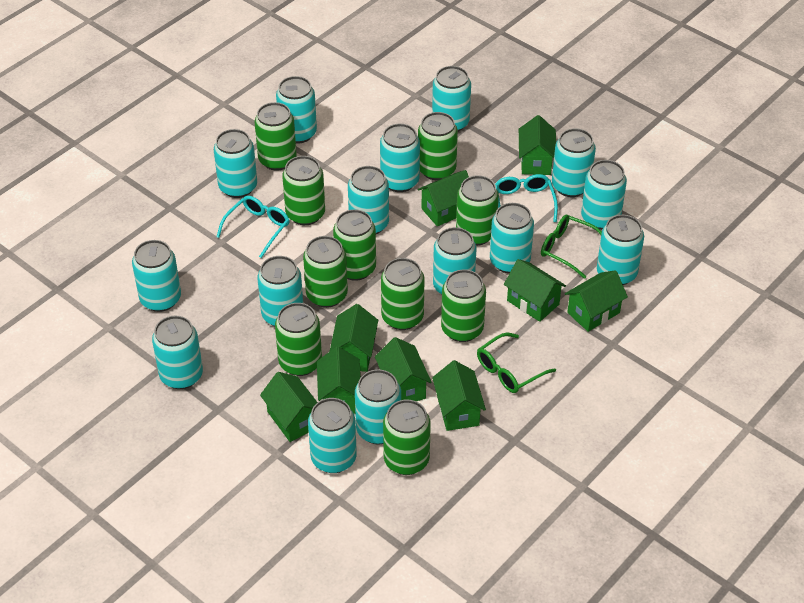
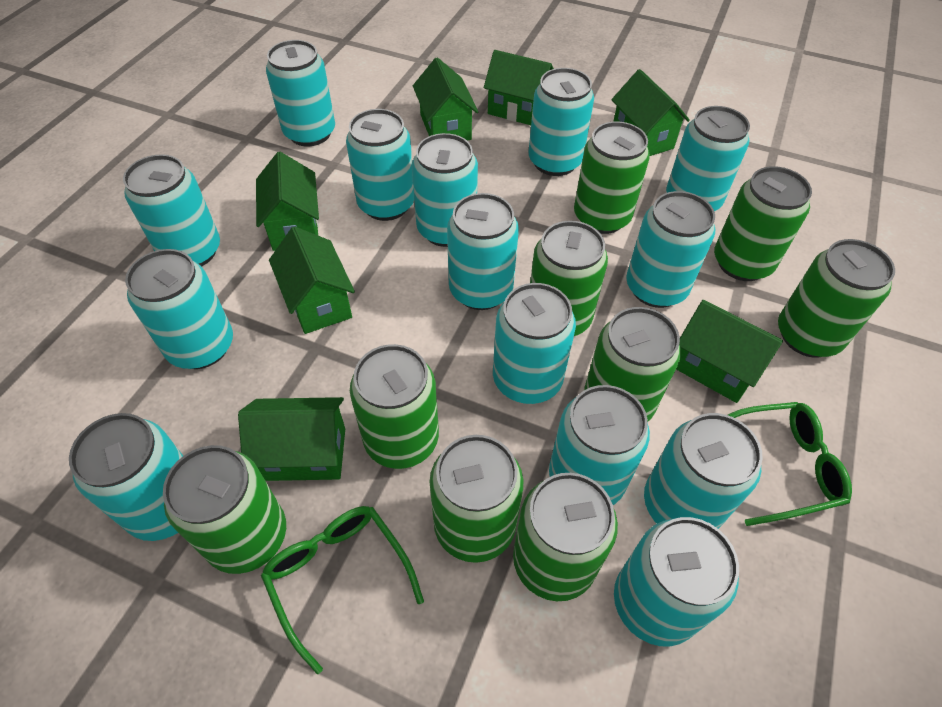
green can: 10 -> 9
green house: 9 -> 7
turquoise can: 15 -> 14
turquoise glasses: 2 -> 0

